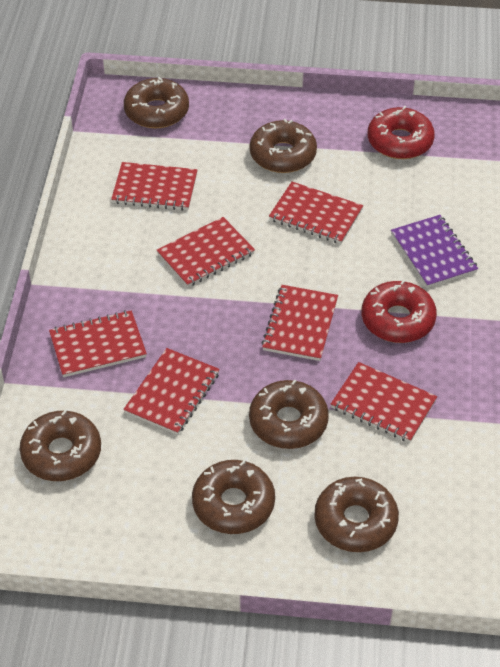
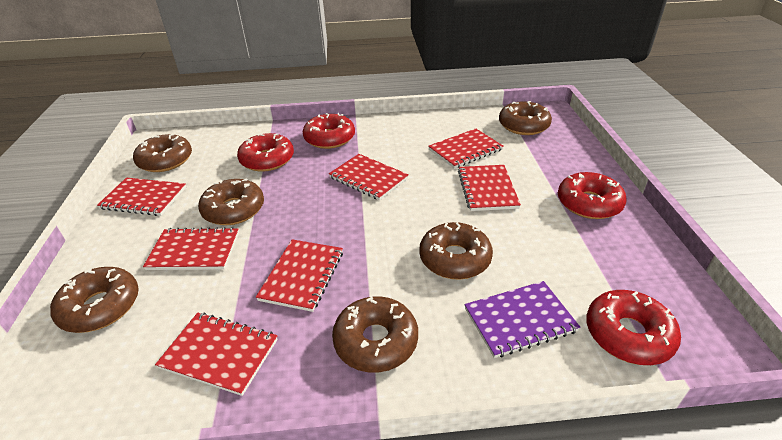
red donut: 2 -> 4

